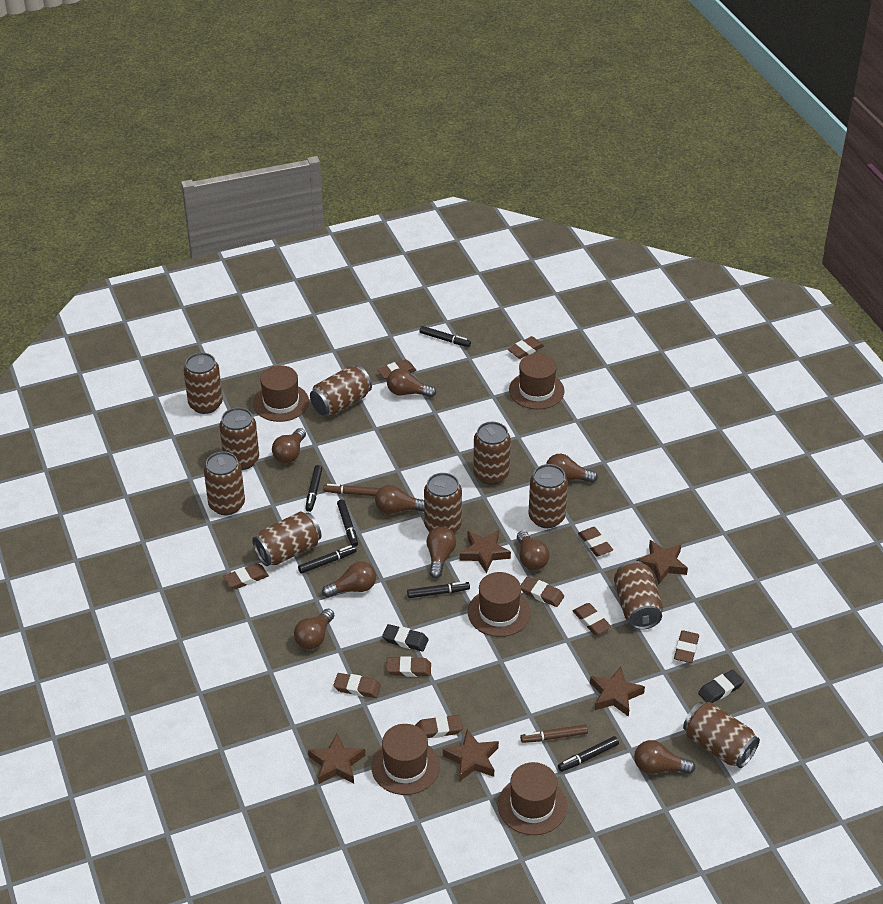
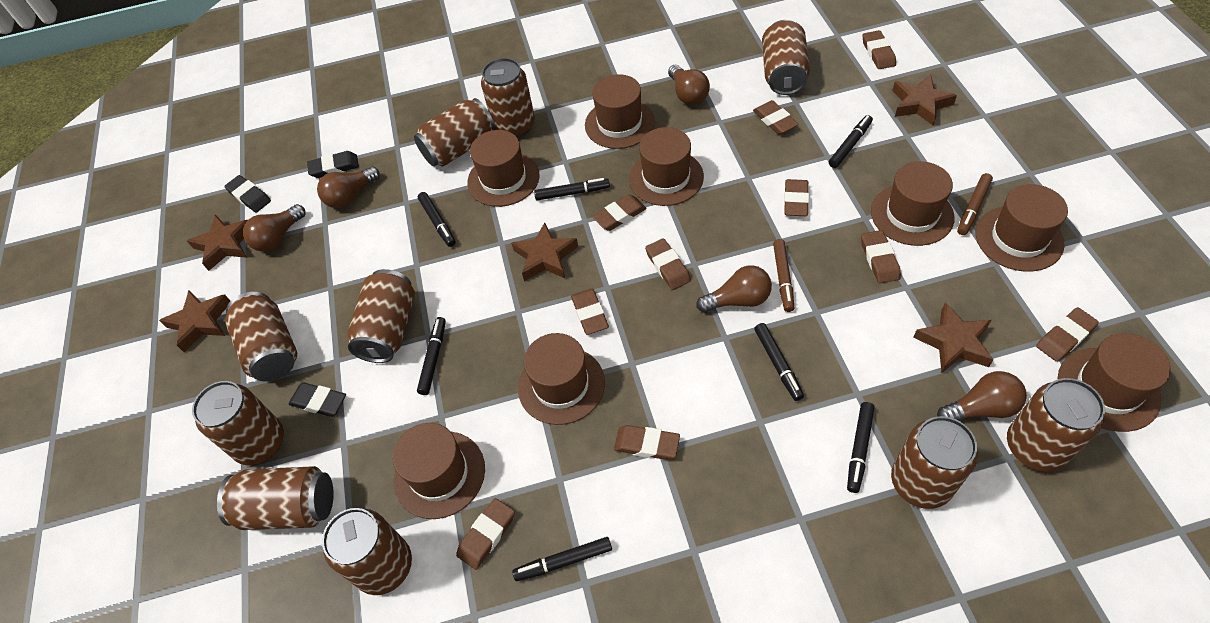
black eraser: 2 -> 3
black marker: 6 -> 7
brown hat: 5 -> 8
brown light bulb: 9 -> 5

